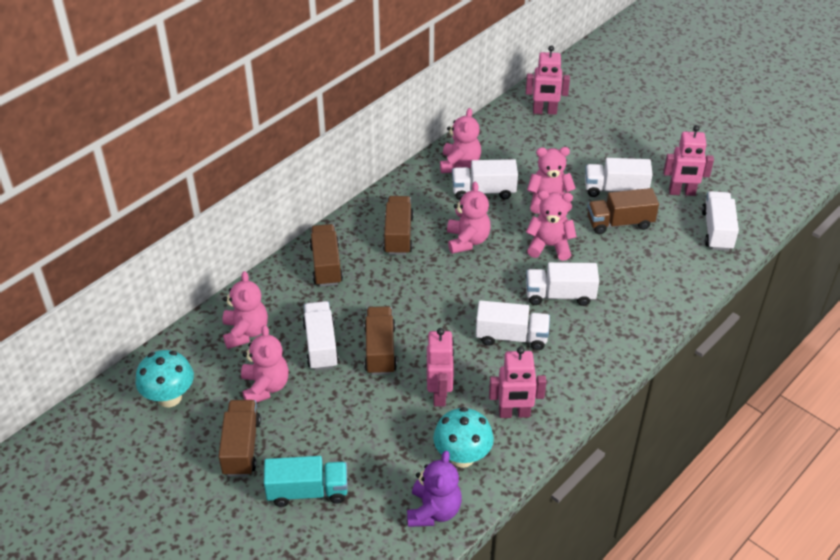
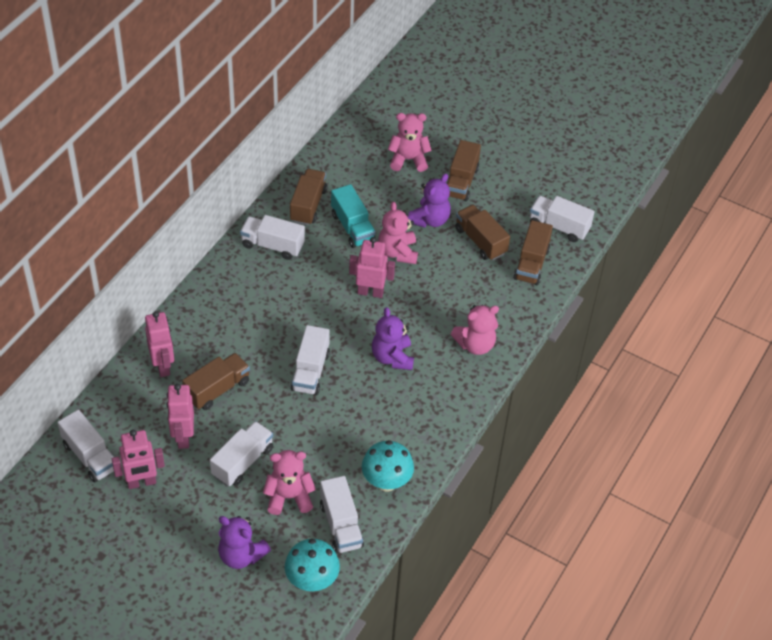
pink teddy bear: 6 -> 4
purple teddy bear: 1 -> 3

